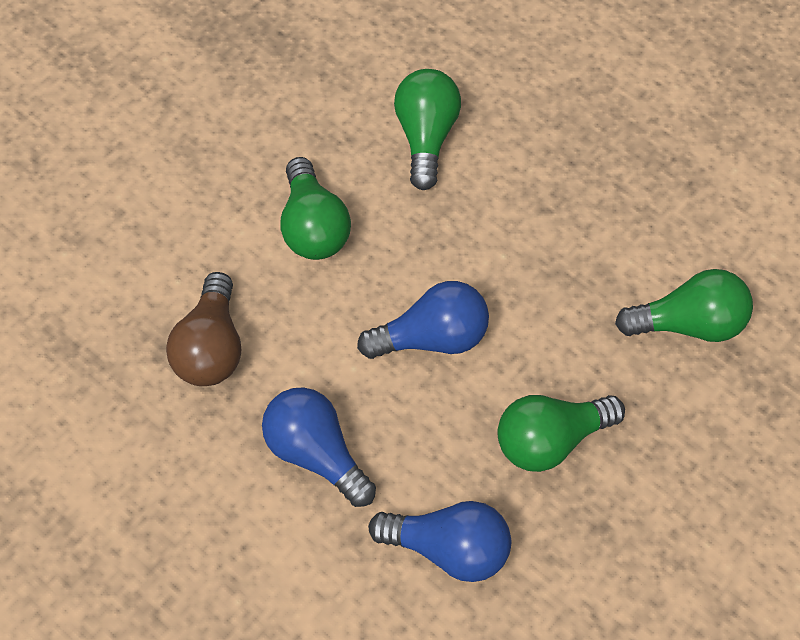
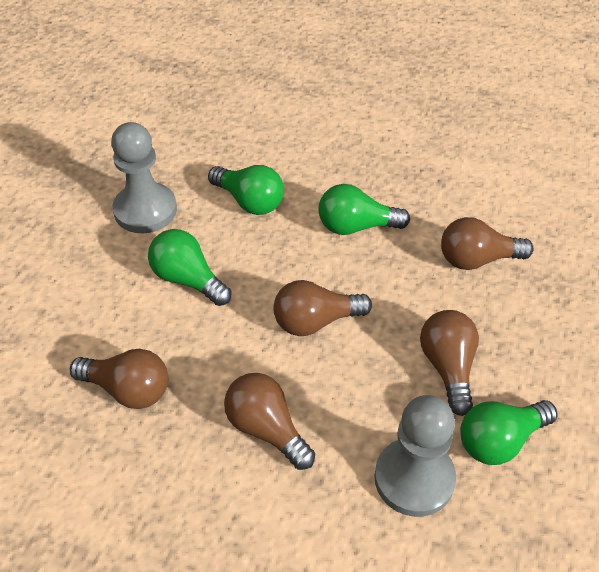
blue light bulb: 3 -> 0
brown light bulb: 1 -> 5
grey pawn: 0 -> 2

